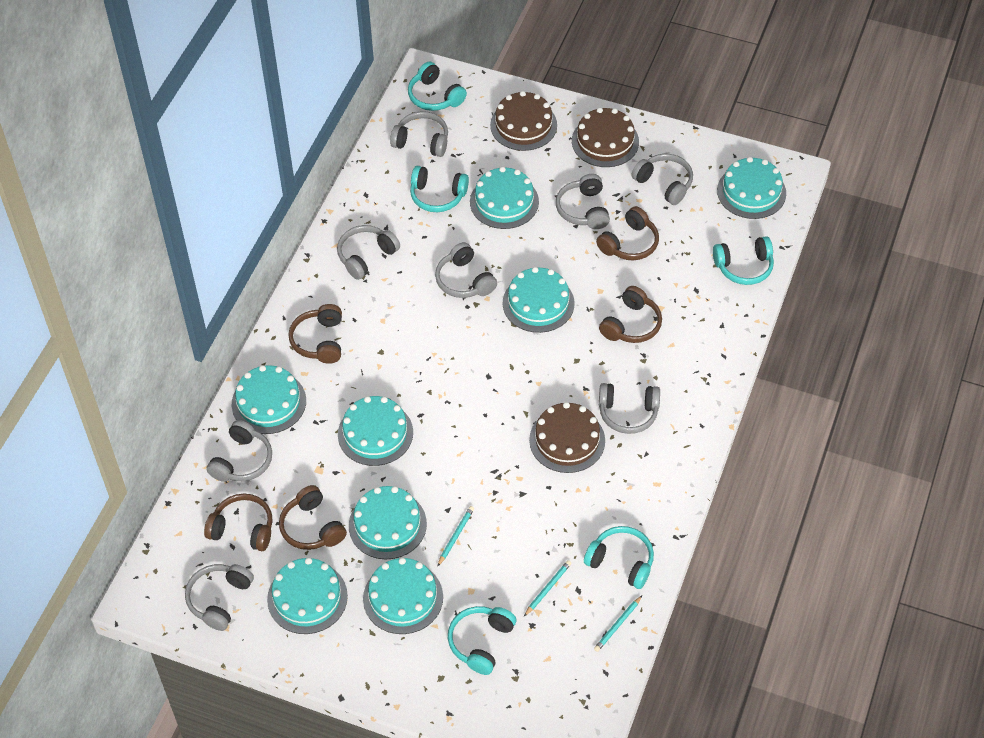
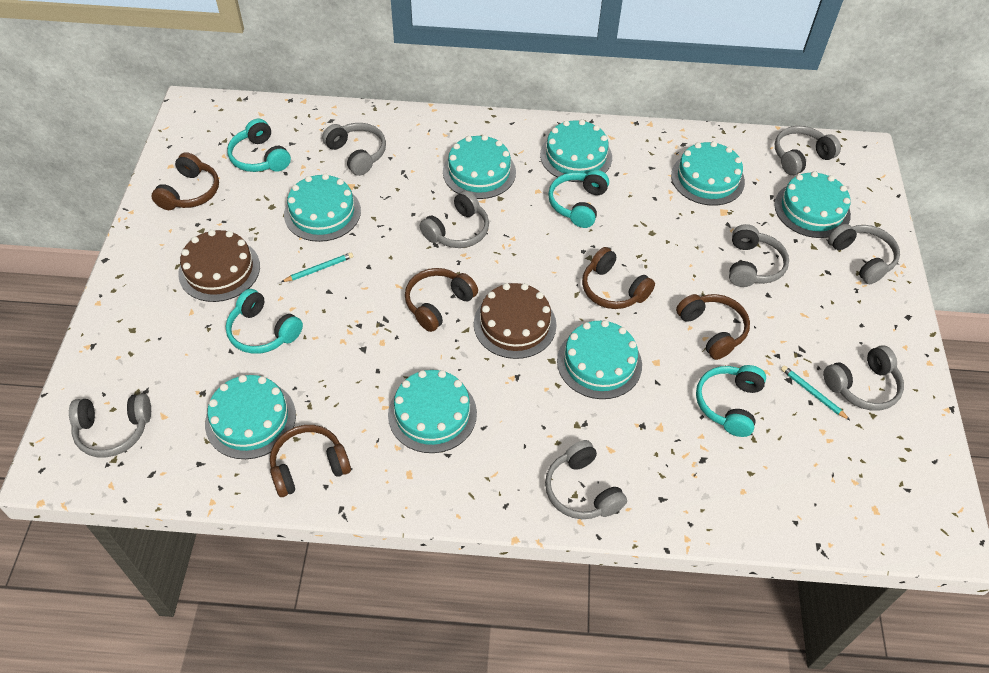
brown cake: 3 -> 2
turquoise headphones: 5 -> 4
turquoise pencil: 3 -> 2

